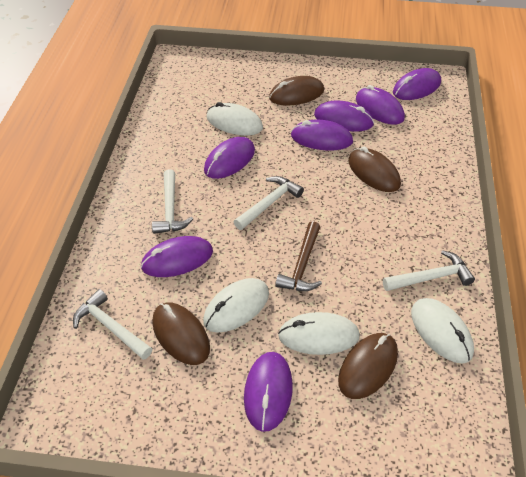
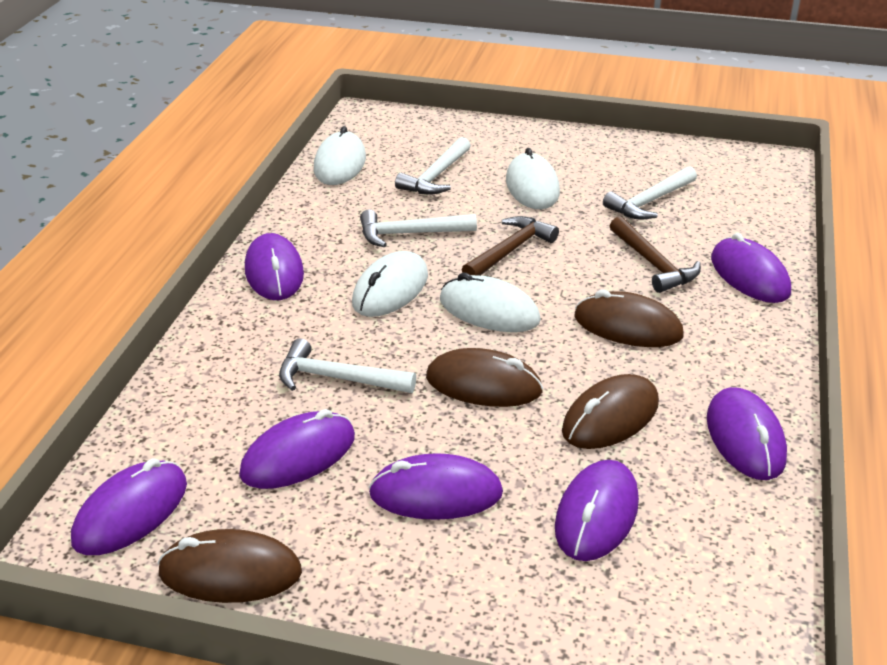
brown hammer: 1 -> 2

